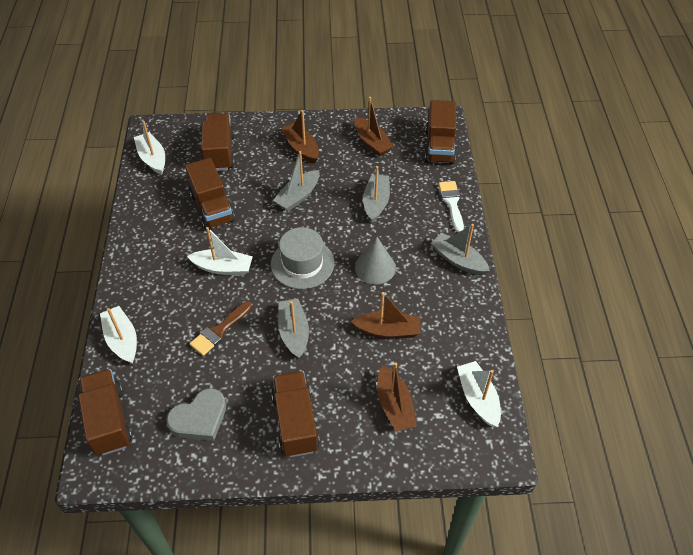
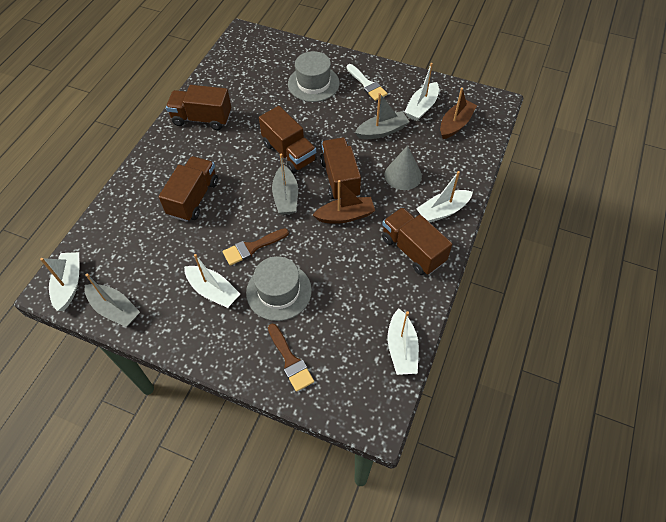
brown boat: 4 -> 2
brown brush: 1 -> 2
grey boat: 4 -> 3
grey hat: 1 -> 2
grey heart: 1 -> 0
white boat: 4 -> 5

